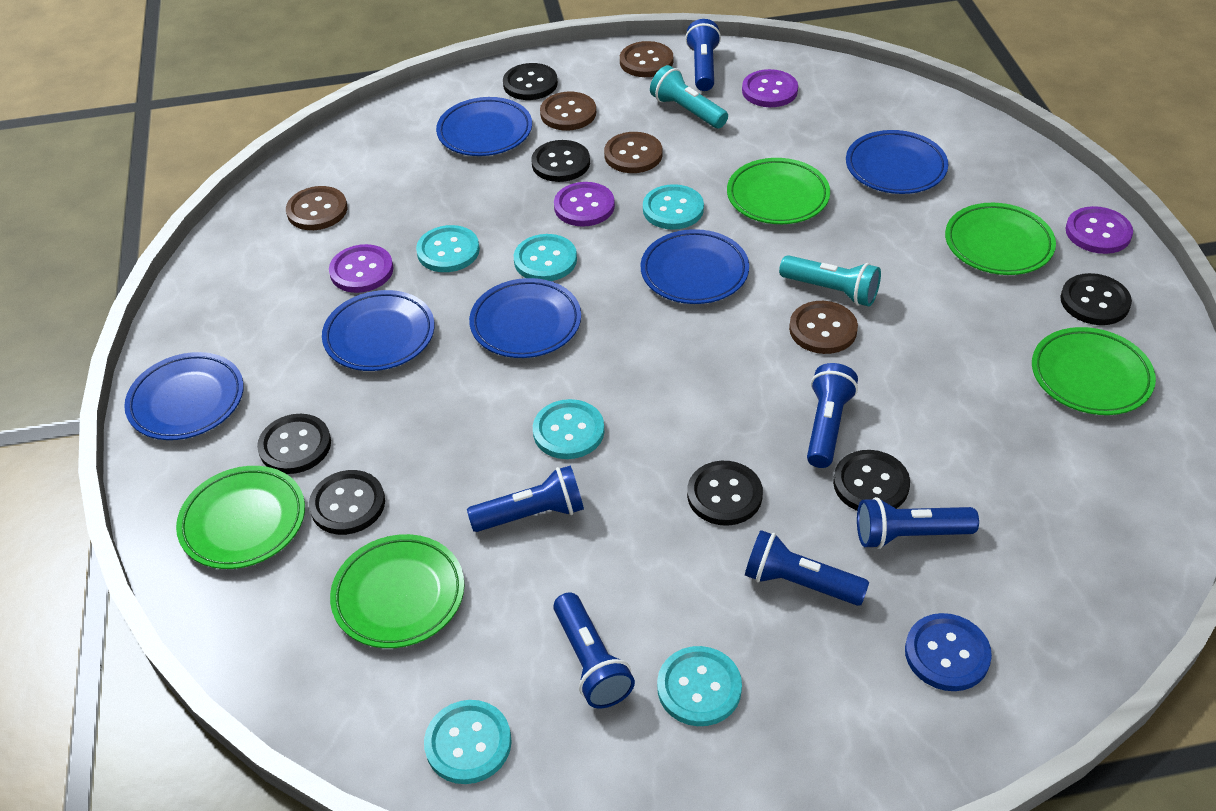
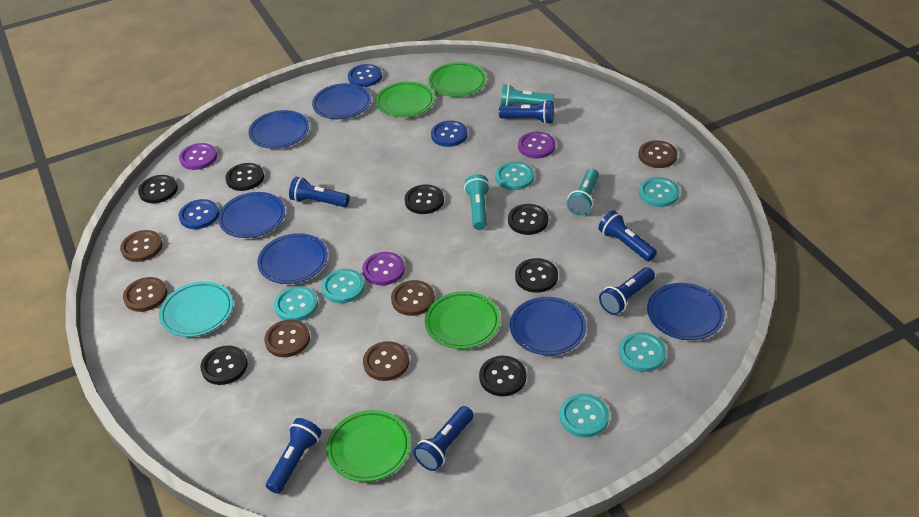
blue button: 1 -> 3
brown button: 5 -> 6
green plate: 5 -> 4
purple button: 4 -> 3
turquoise flashlight: 2 -> 3
turquoise plate: 0 -> 1

